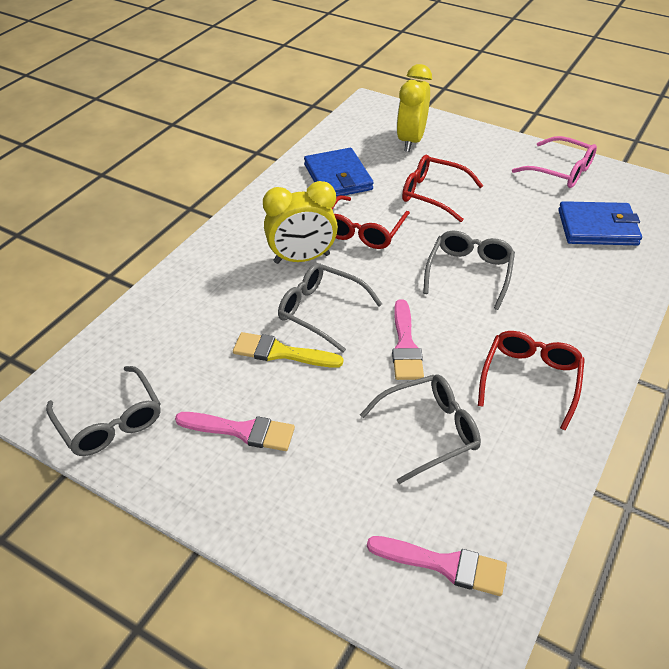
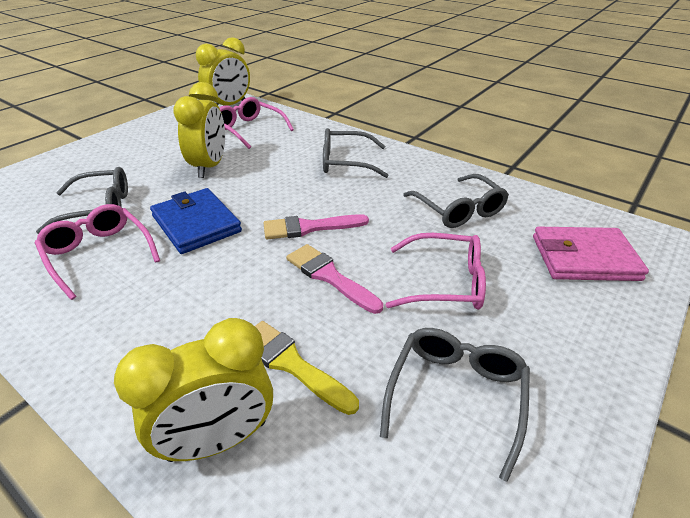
blue wallet: 2 -> 1
pink brush: 3 -> 2
pink glasses: 1 -> 3
pink wallet: 0 -> 1
red glasses: 3 -> 0
yellow clock: 2 -> 3

